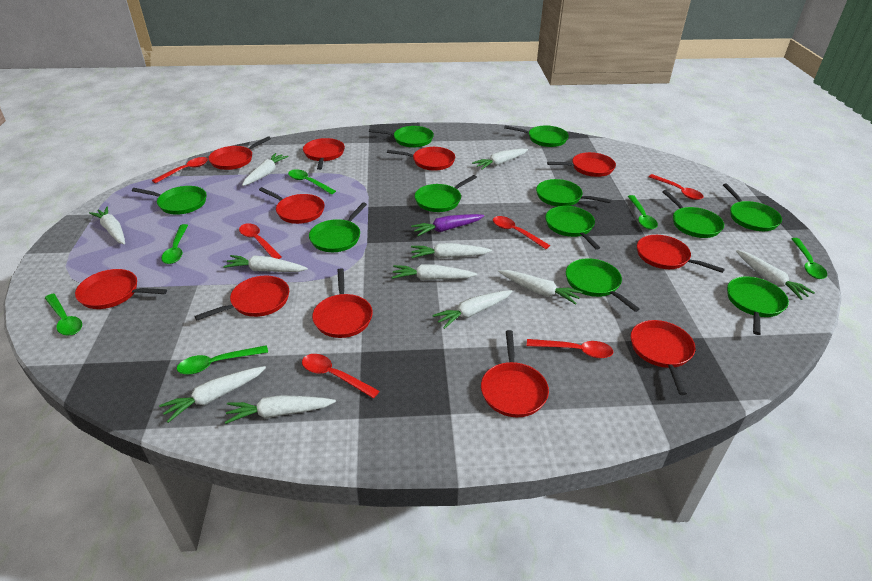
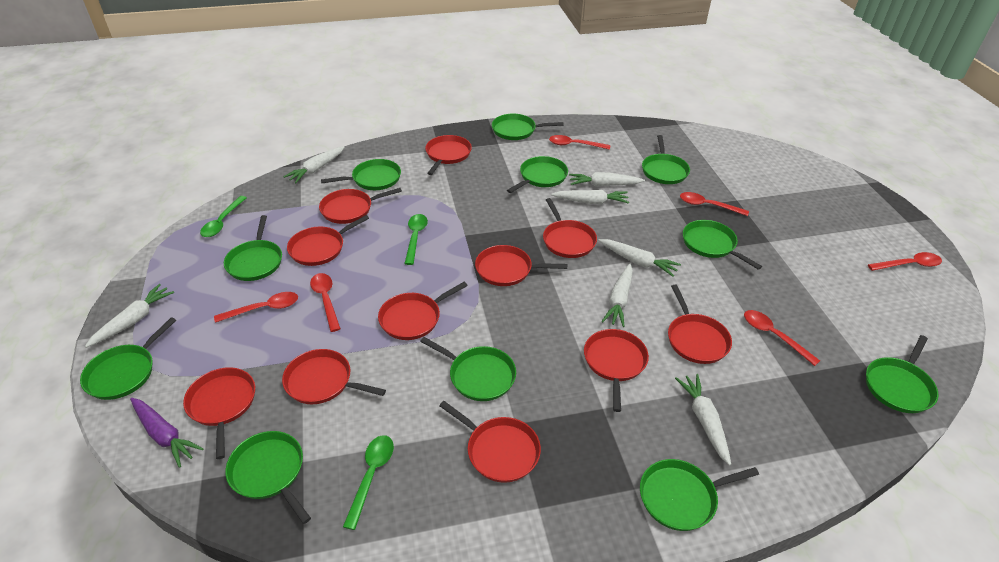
green spoon: 6 -> 3
white carrot: 11 -> 7

